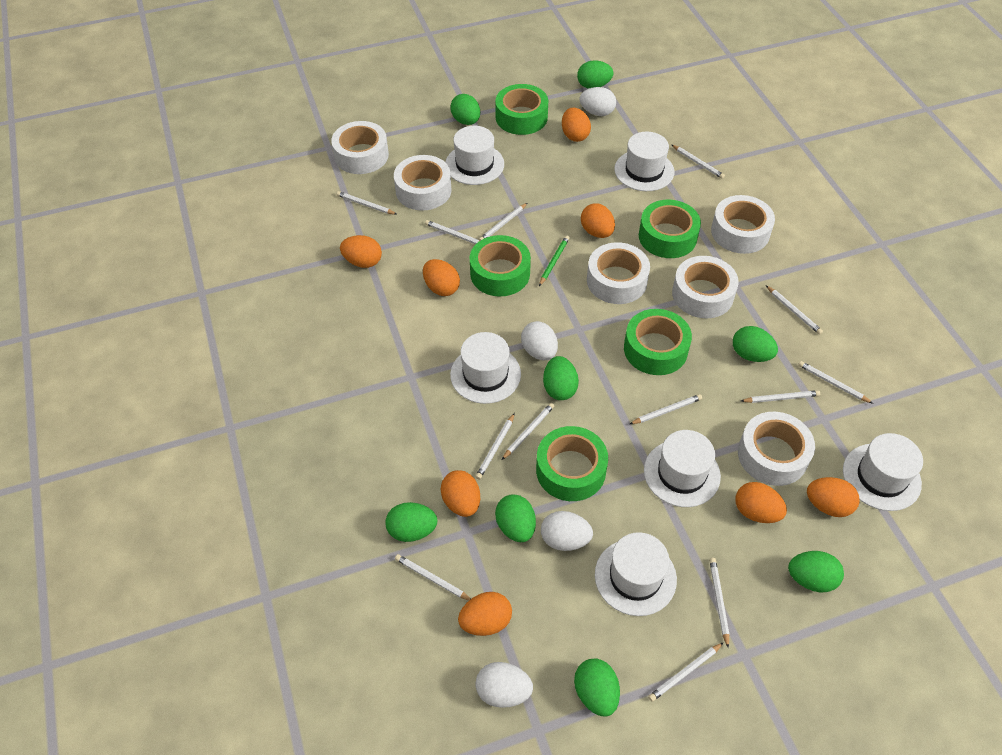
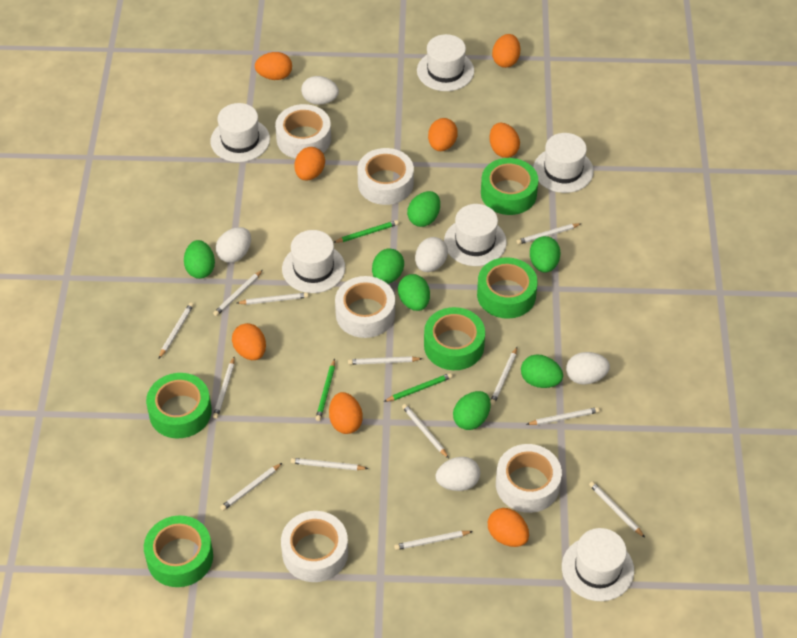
green egg: 8 -> 7
green pencil: 1 -> 3
white egg: 4 -> 5
white tape: 6 -> 5

